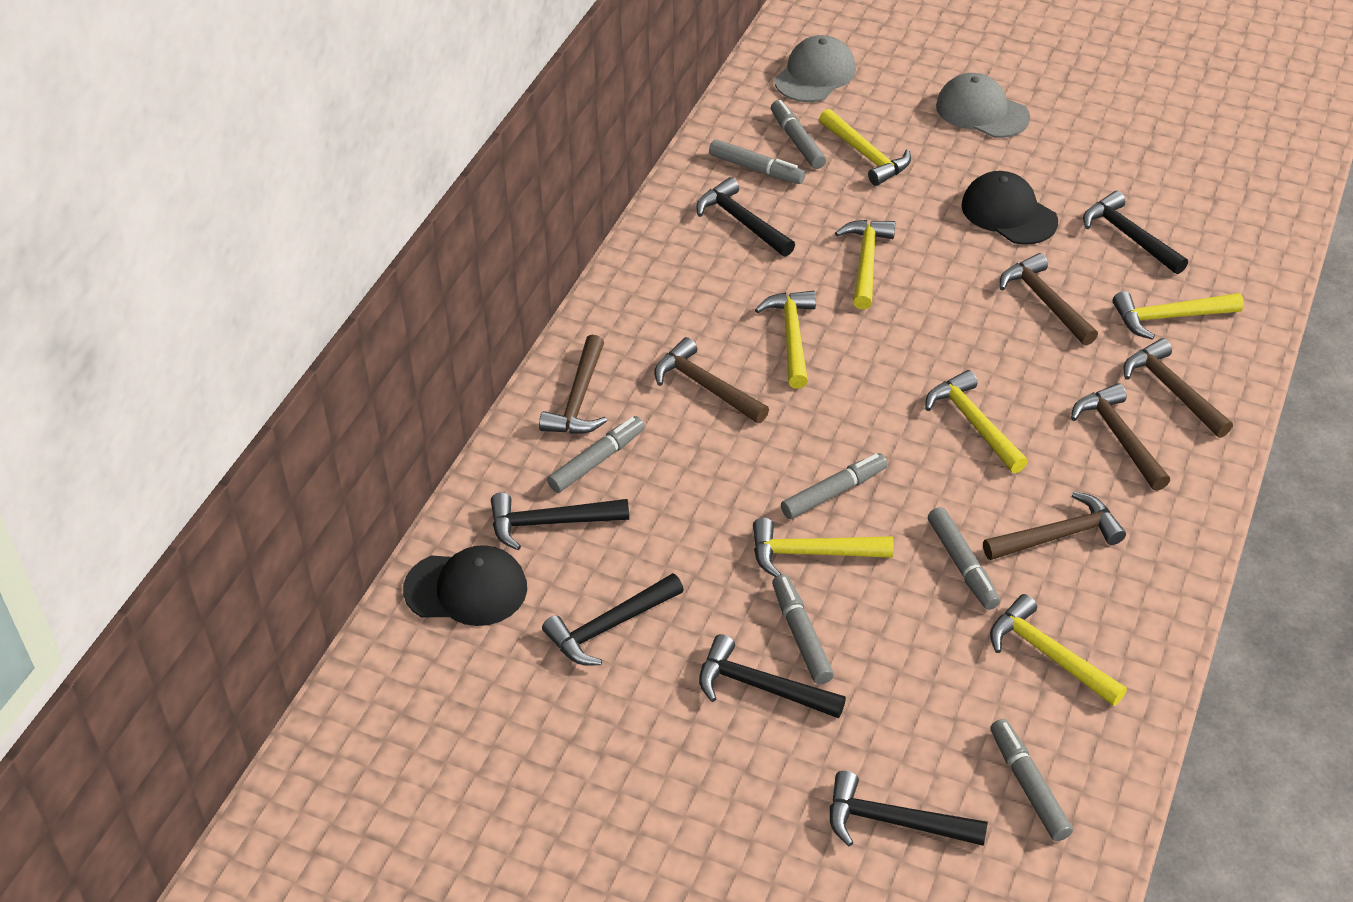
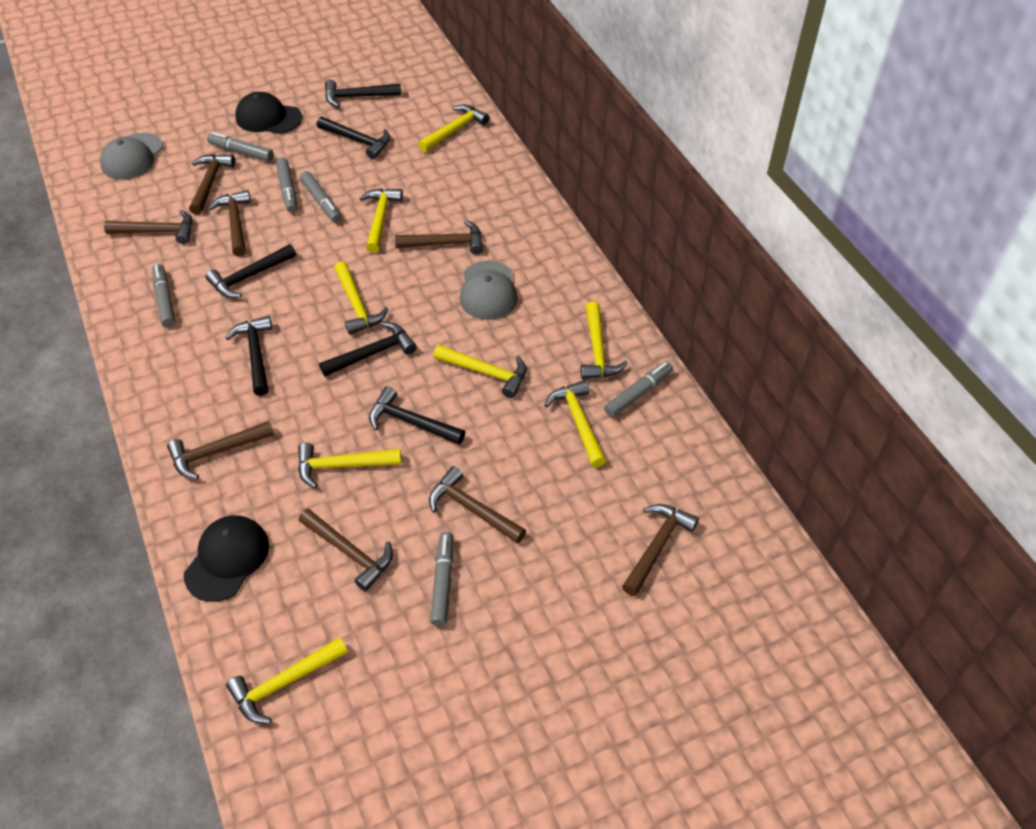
brown hammer: 6 -> 8
grey marker: 7 -> 6
yellow hammer: 7 -> 8

